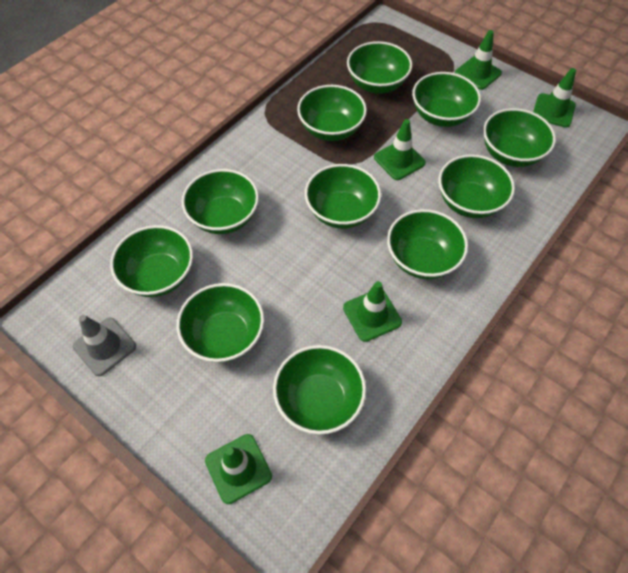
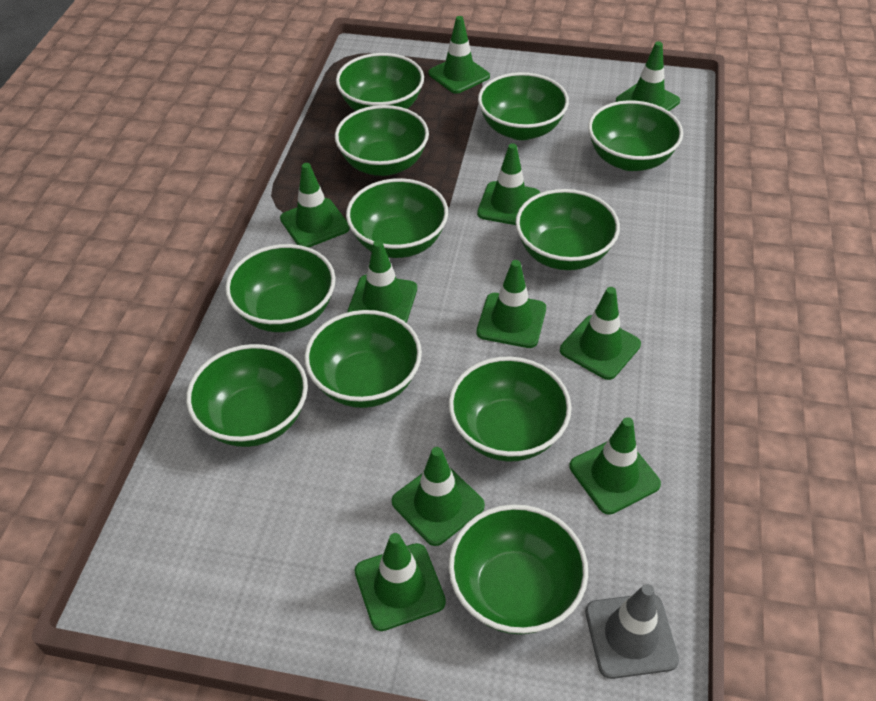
green traffic cone: 5 -> 10

